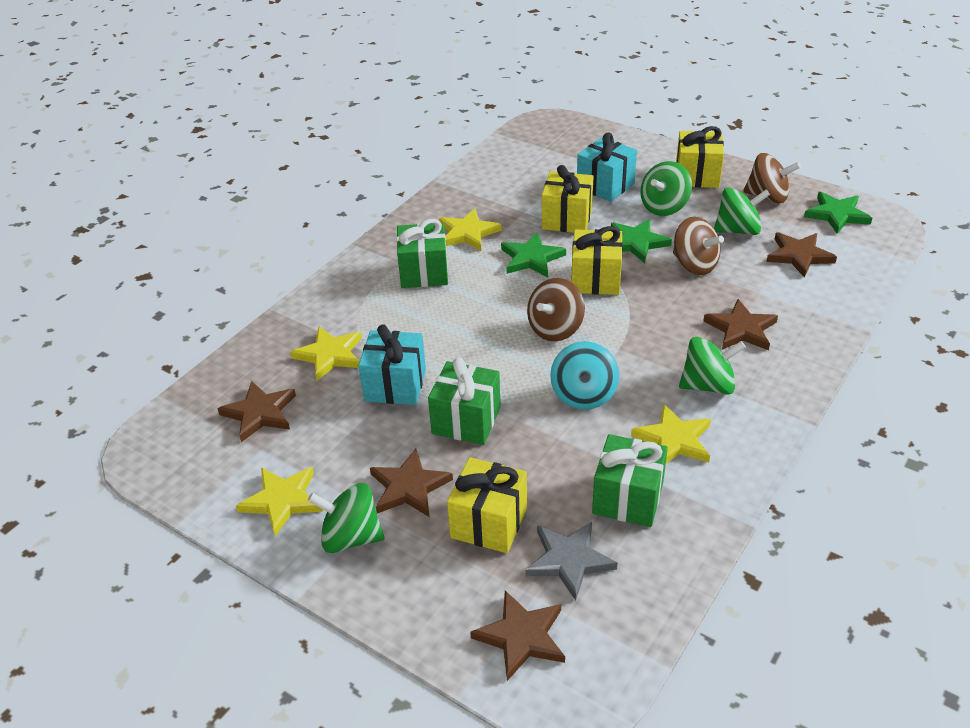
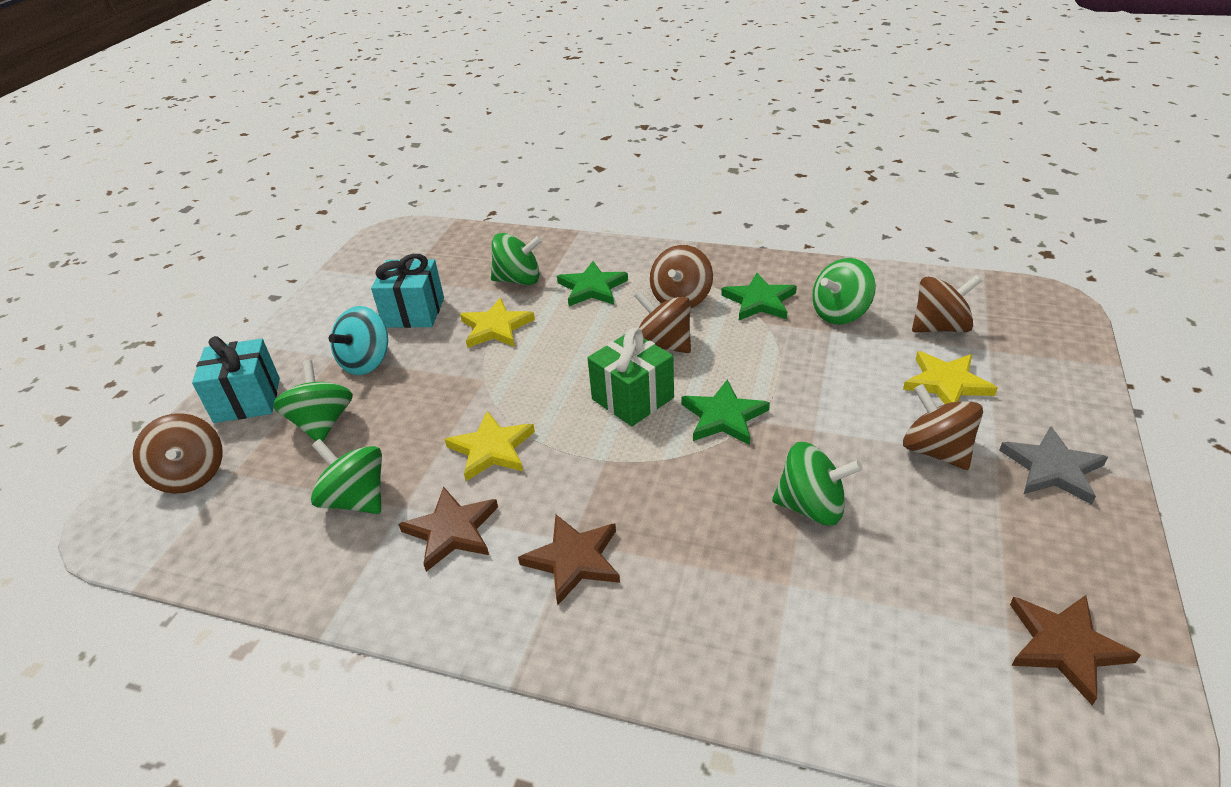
brown spinning top: 3 -> 5
brown star: 5 -> 3
green gift: 3 -> 1
green spinning top: 4 -> 5
yellow gift: 4 -> 0
yellow star: 4 -> 3

